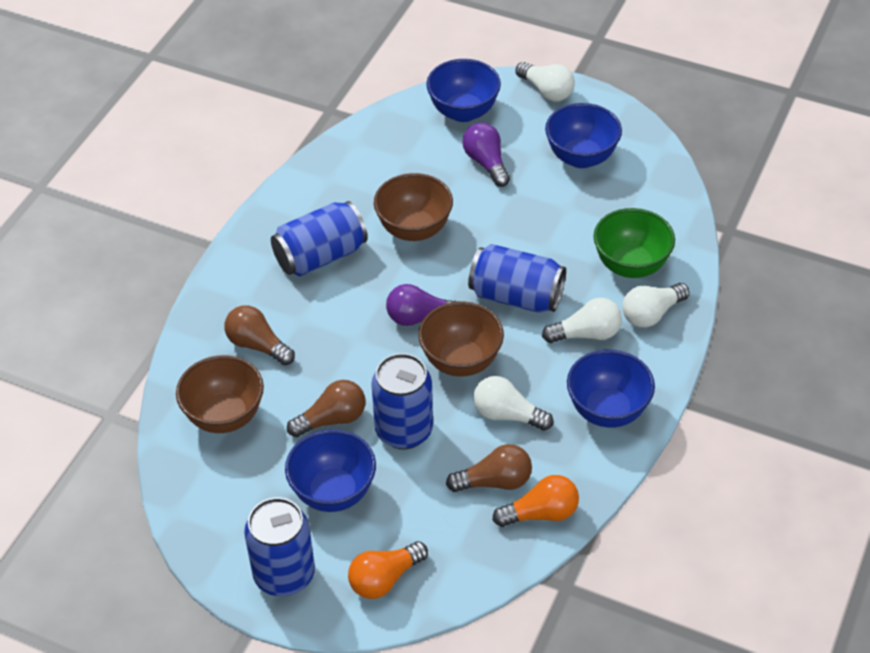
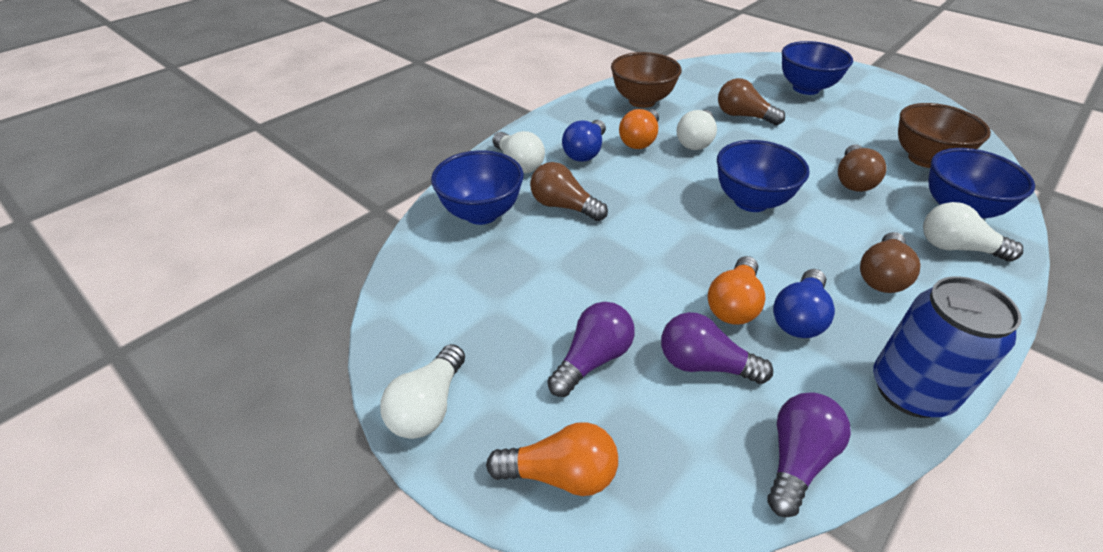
blue can: 4 -> 1
blue light bulb: 0 -> 2
brown bowl: 3 -> 2
brown light bulb: 3 -> 4
green bowl: 1 -> 0
orange light bulb: 2 -> 3
purple light bulb: 2 -> 3

